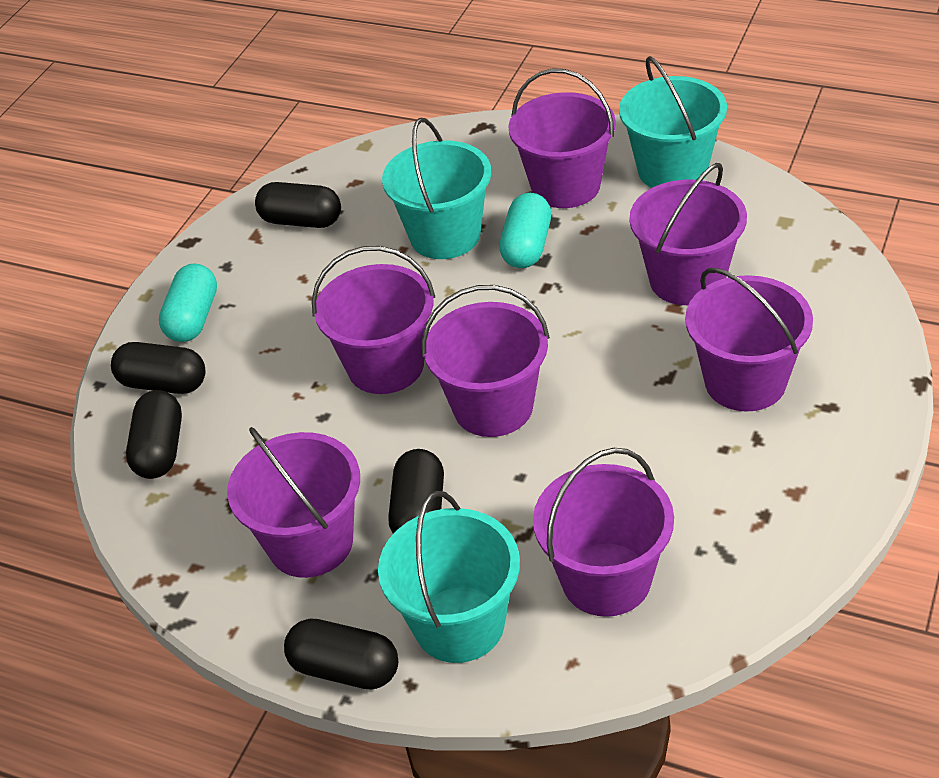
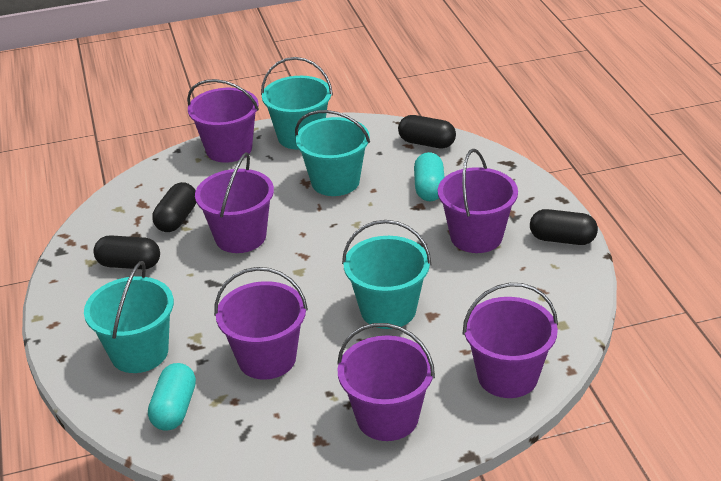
black capsule: 5 -> 4
purple bucket: 7 -> 6
turquoise bucket: 3 -> 4

